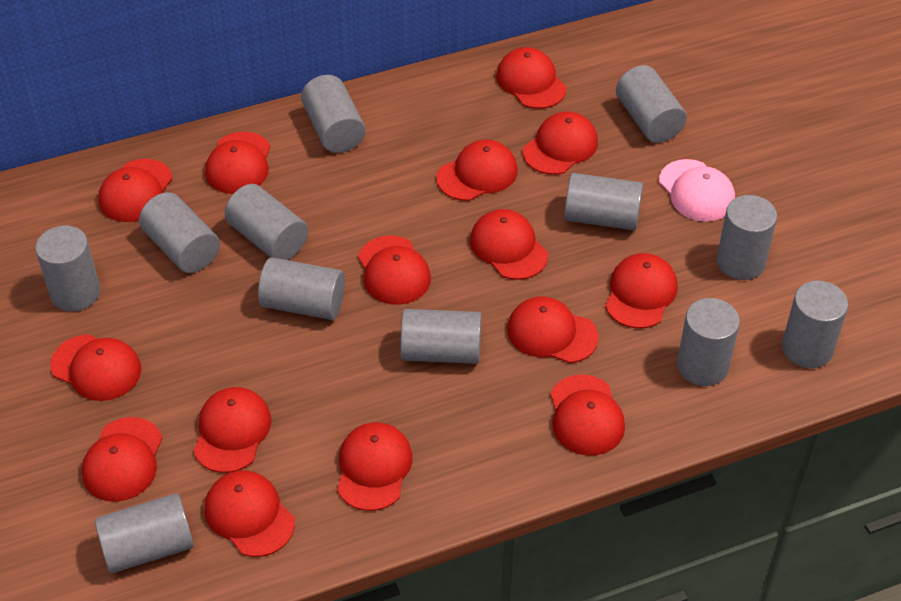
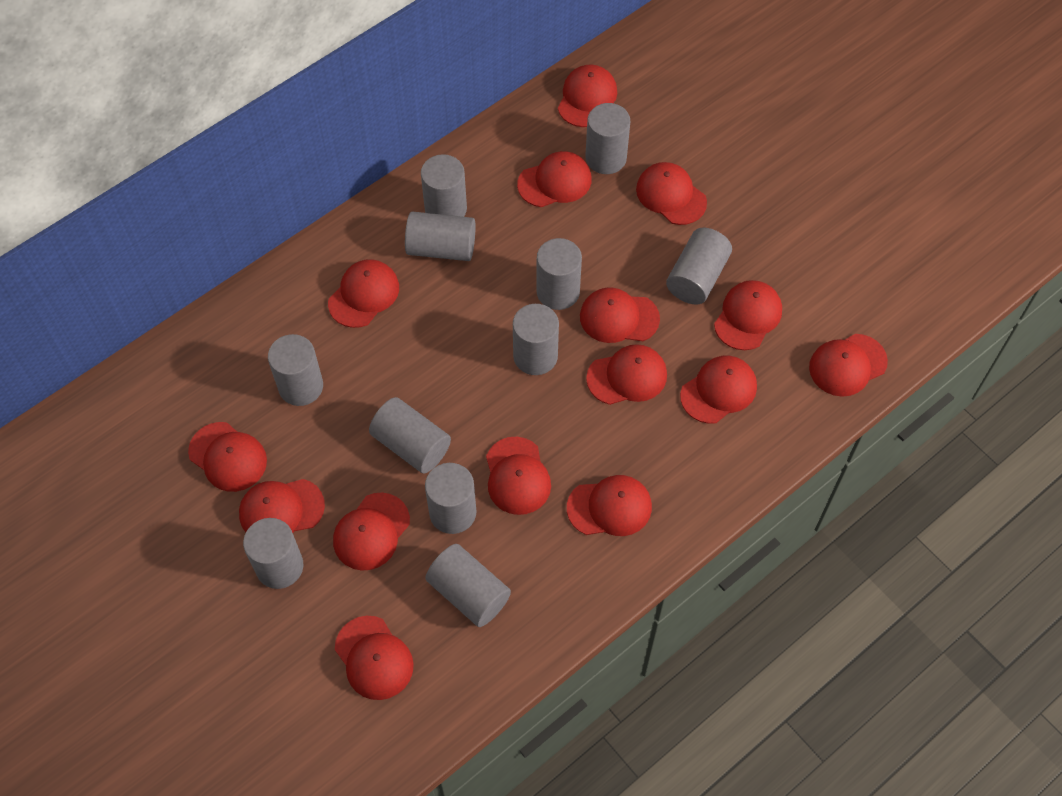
grey cylinder: 12 -> 11
pink cap: 1 -> 0

